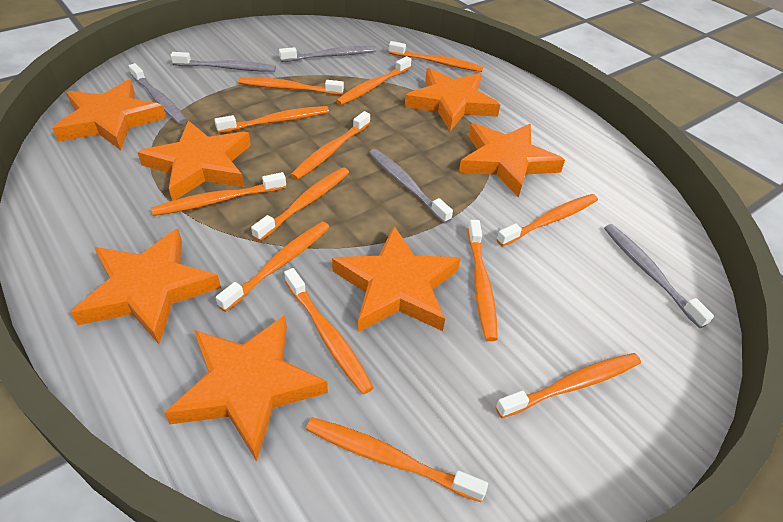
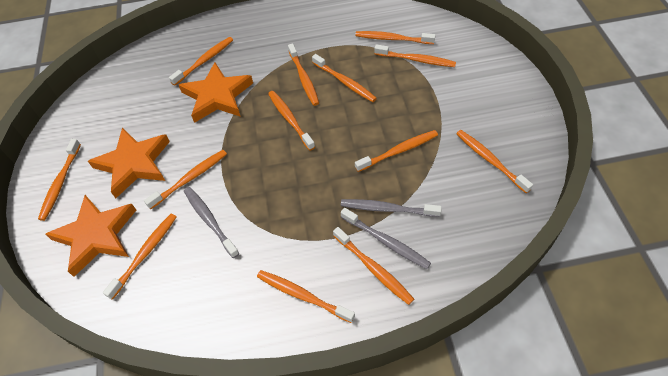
grey toothbrush: 5 -> 3
orange star: 7 -> 3

